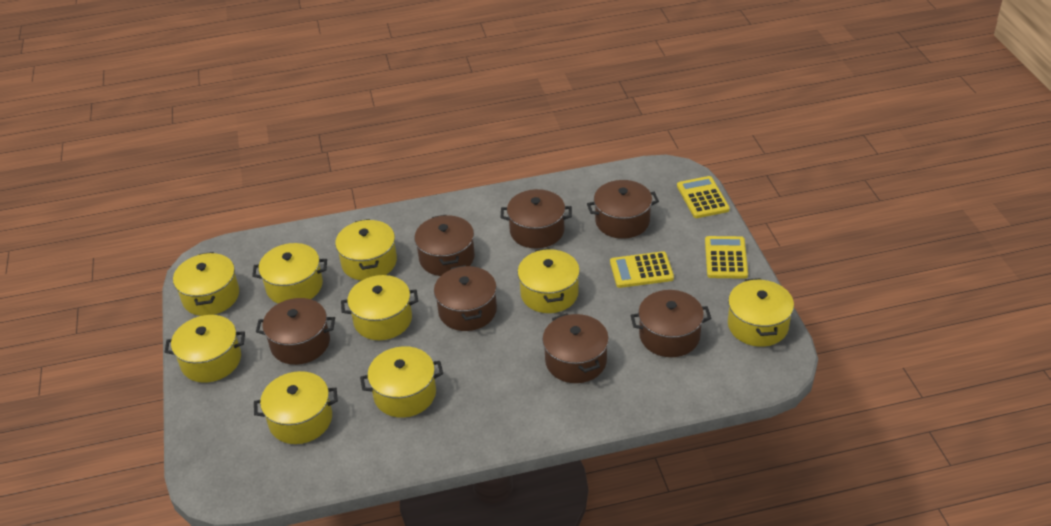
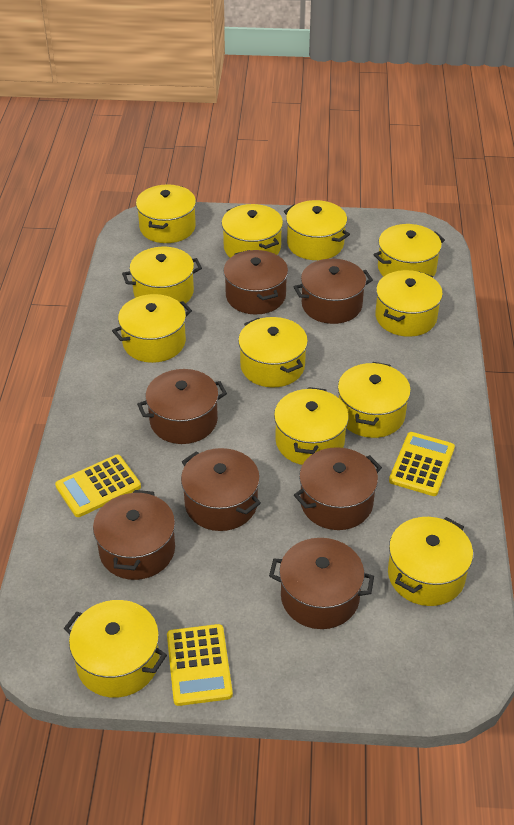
yellow pot: 9 -> 12

